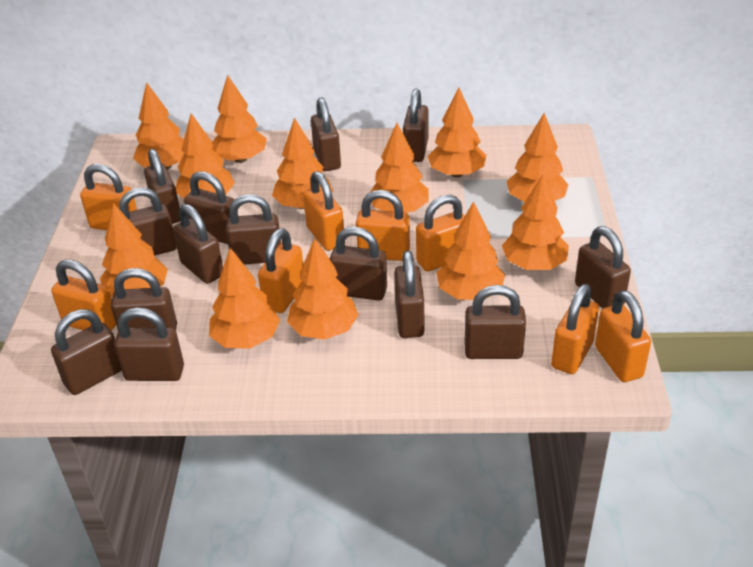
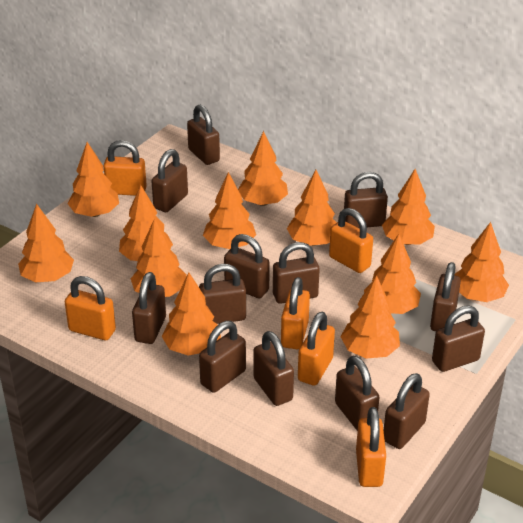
brown padlock: 14 -> 13
orange padlock: 8 -> 6

